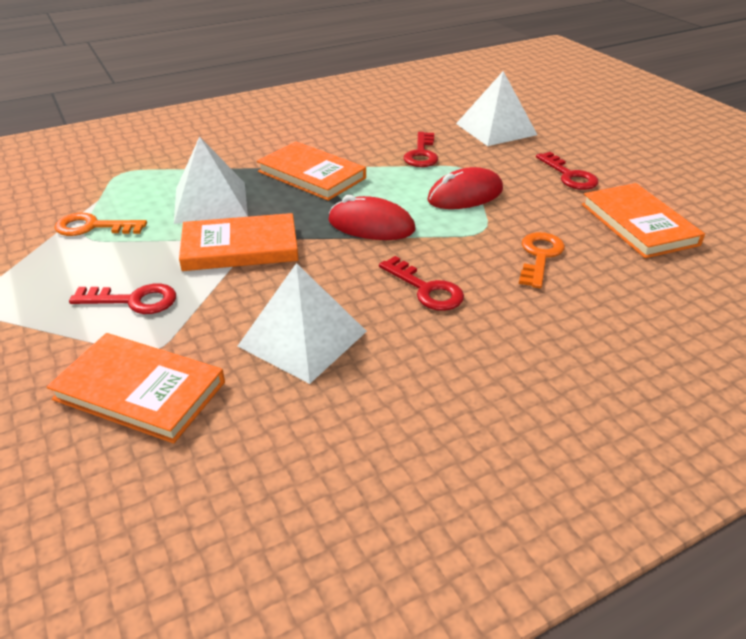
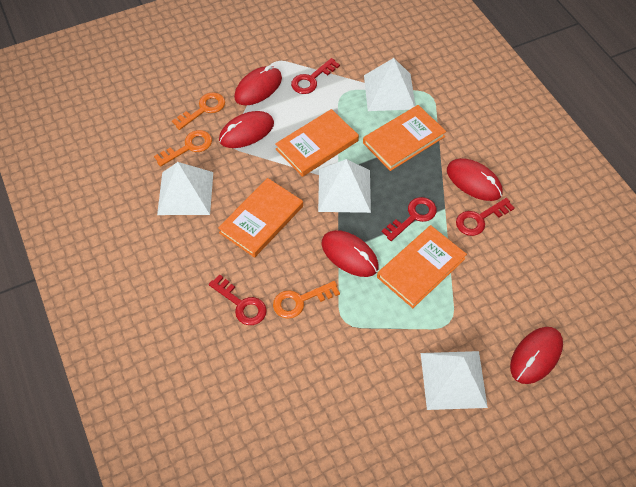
orange key: 2 -> 3
red mouse: 2 -> 5
white pyramid: 3 -> 4

